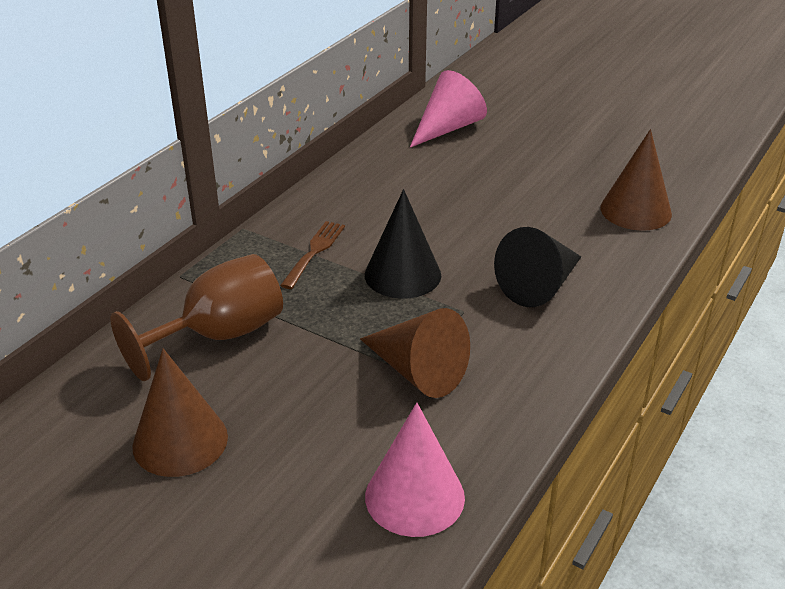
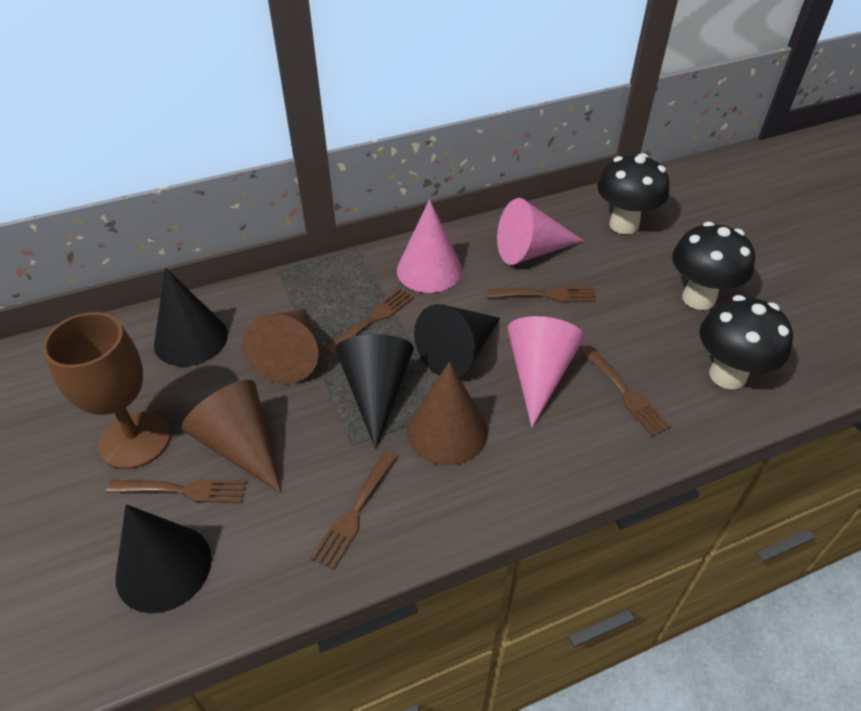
black cone: 2 -> 4
black mushroom: 0 -> 3
brown fork: 1 -> 5
pink cone: 2 -> 3

